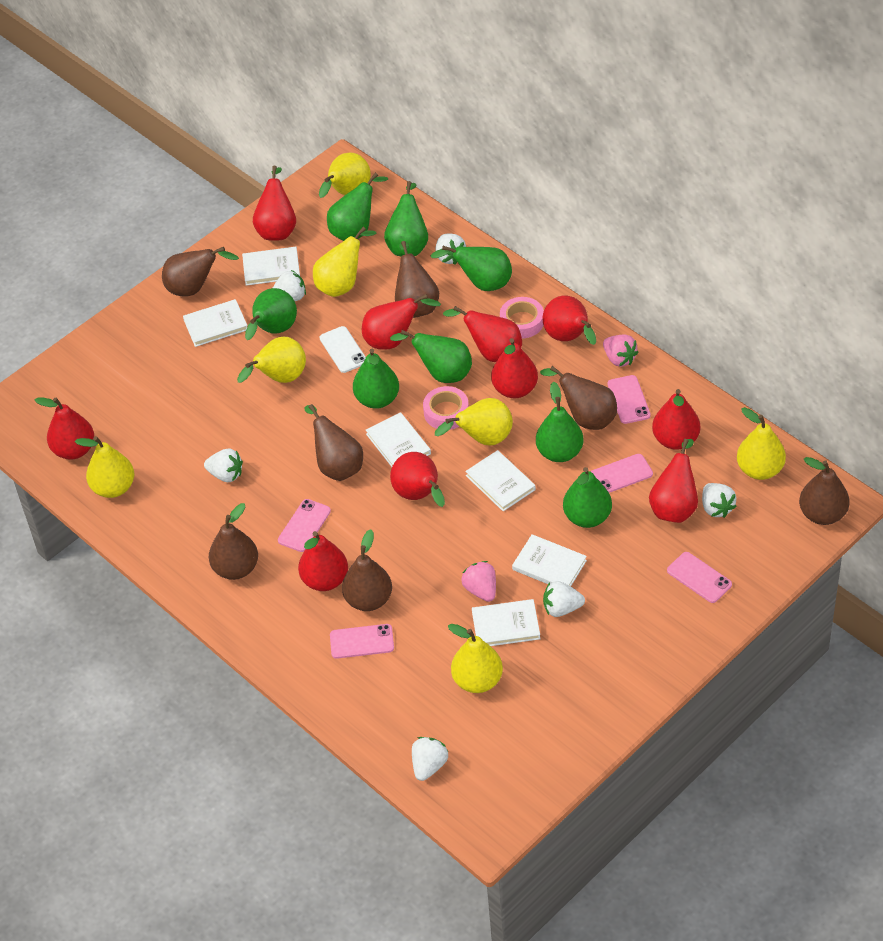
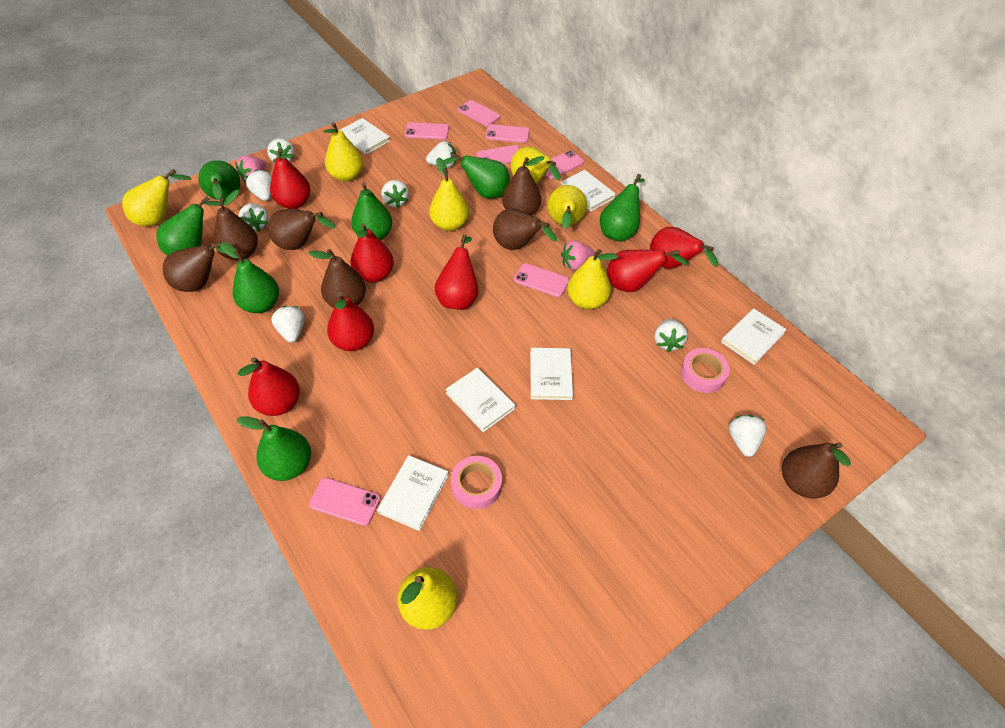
green pear: 8 -> 7
pink phone: 5 -> 7
red pear: 10 -> 7
white phone: 1 -> 0
white strawberry: 6 -> 8

